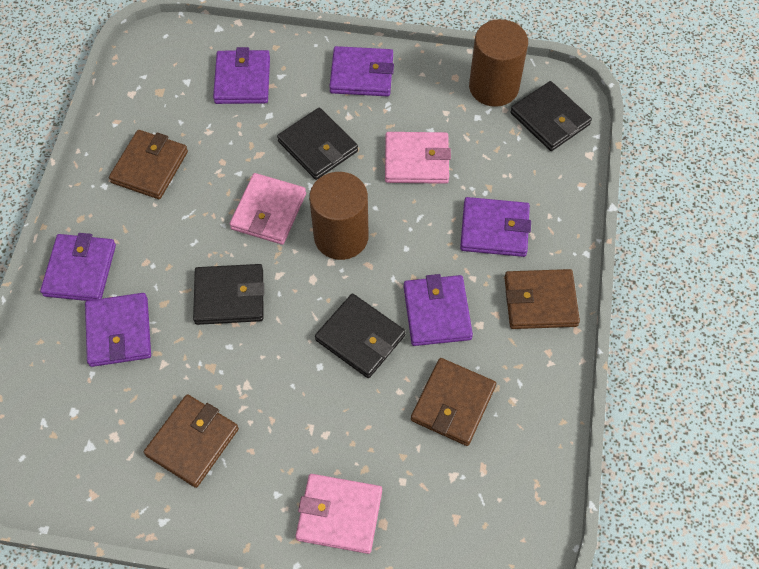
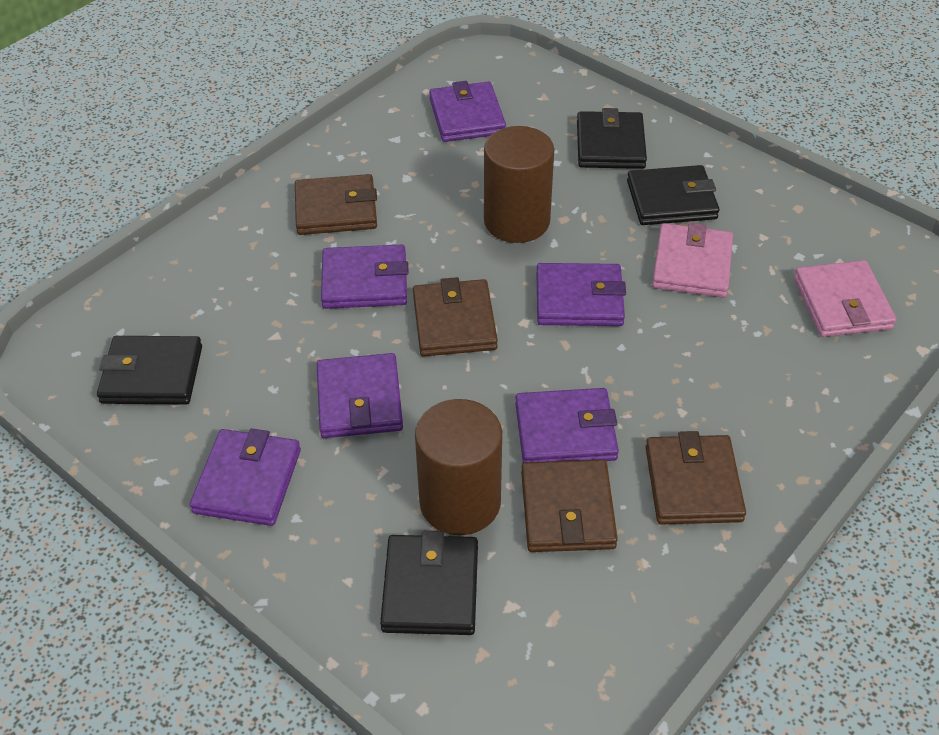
pink wallet: 3 -> 2

